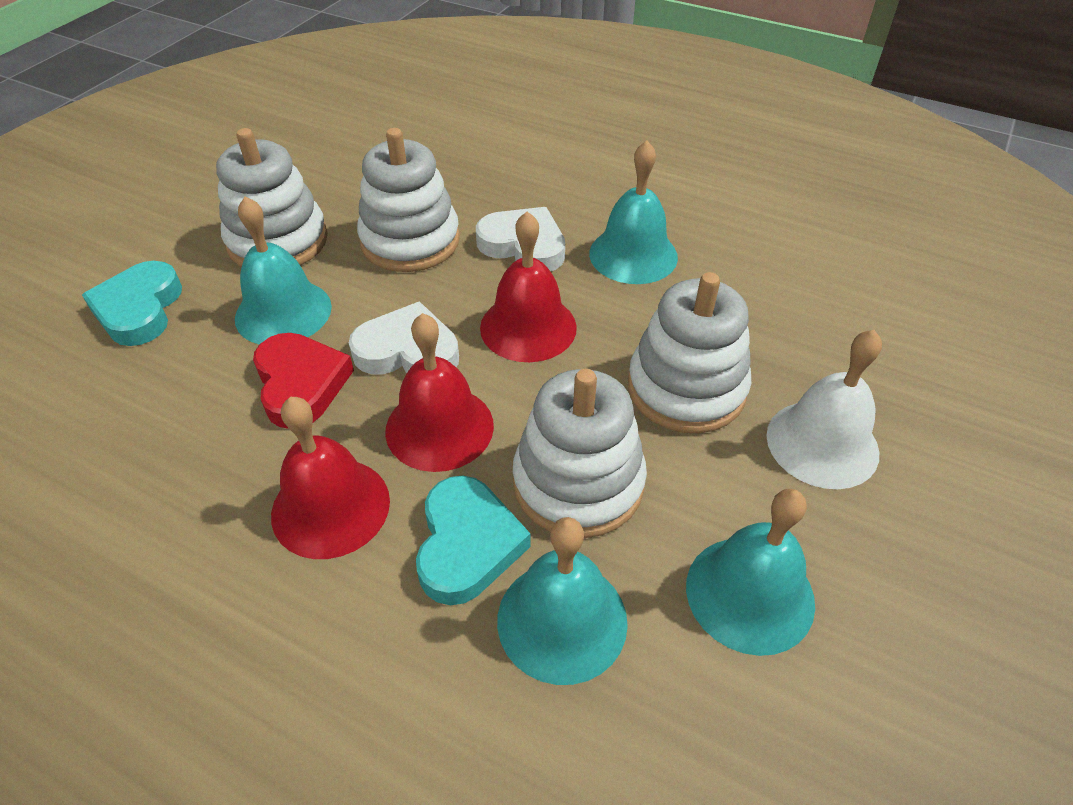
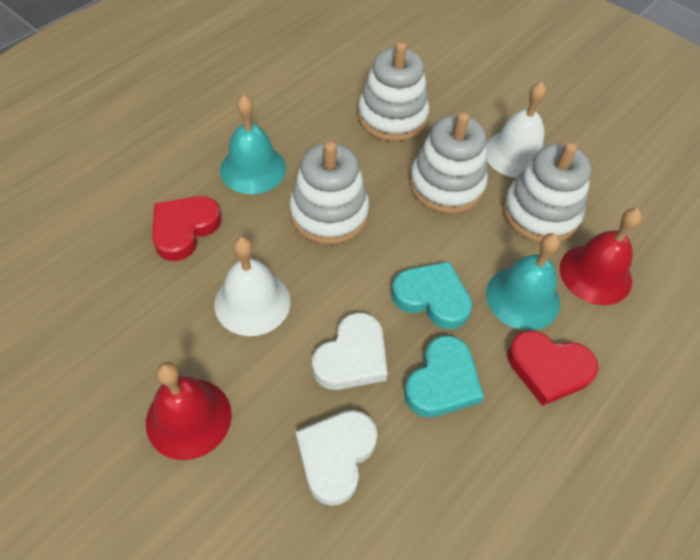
red bell: 3 -> 2
red heart: 1 -> 2
turquoise bell: 4 -> 2
white bell: 1 -> 2

